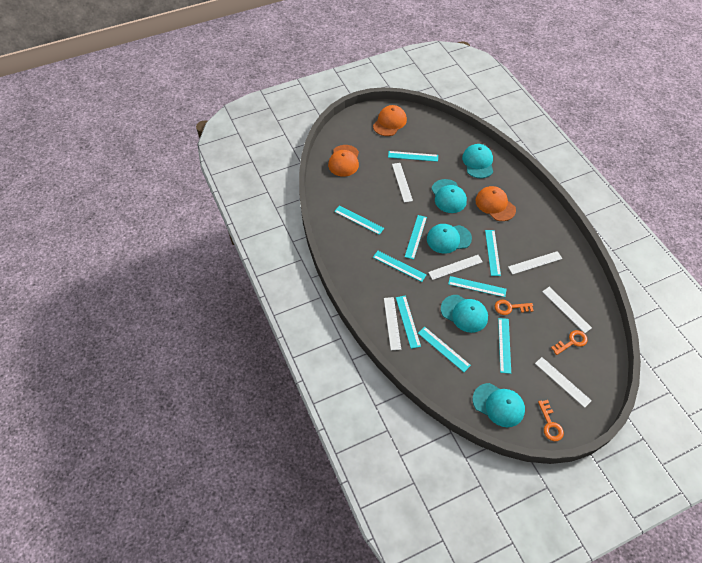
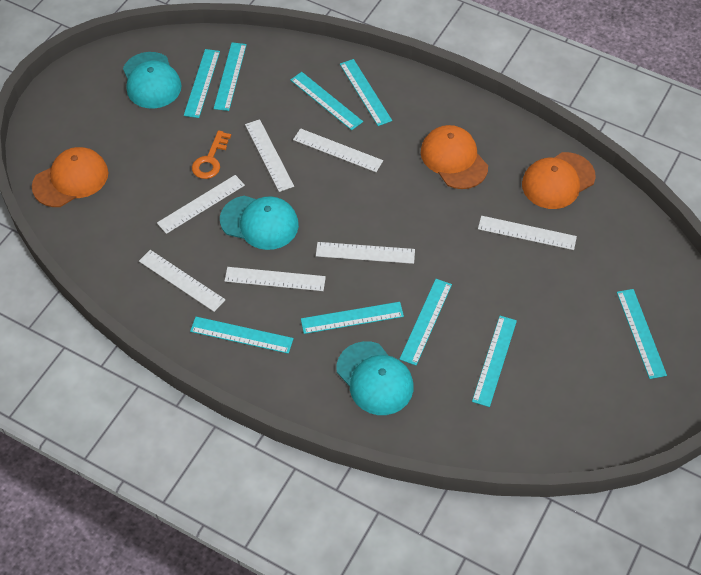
orange key: 3 -> 1
turquoise cap: 5 -> 3
white ruler: 6 -> 7

